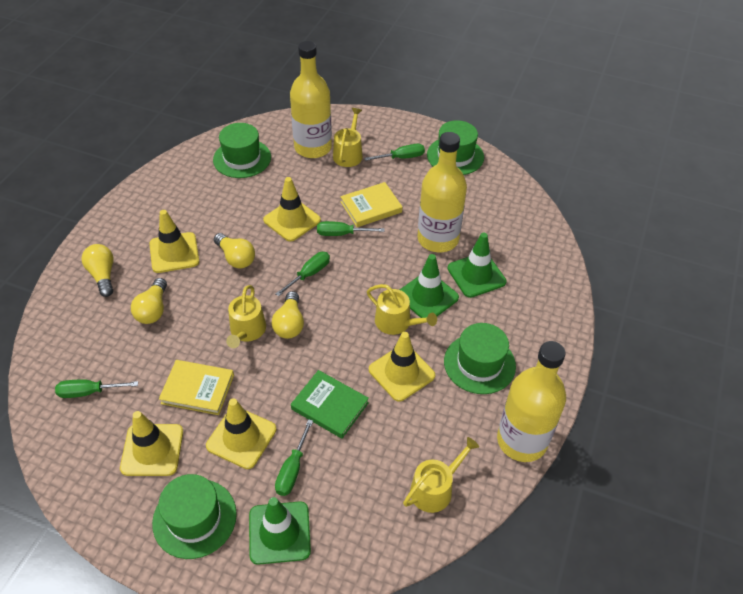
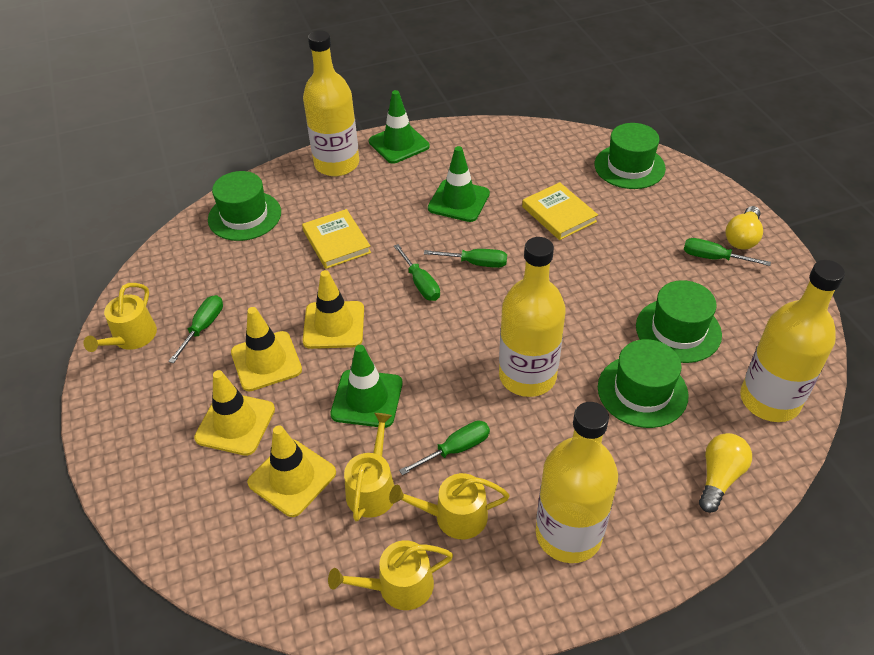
green book: 1 -> 0
yellow bottle: 3 -> 4
yellow light bulb: 4 -> 2
yellow traffic cone: 5 -> 4

